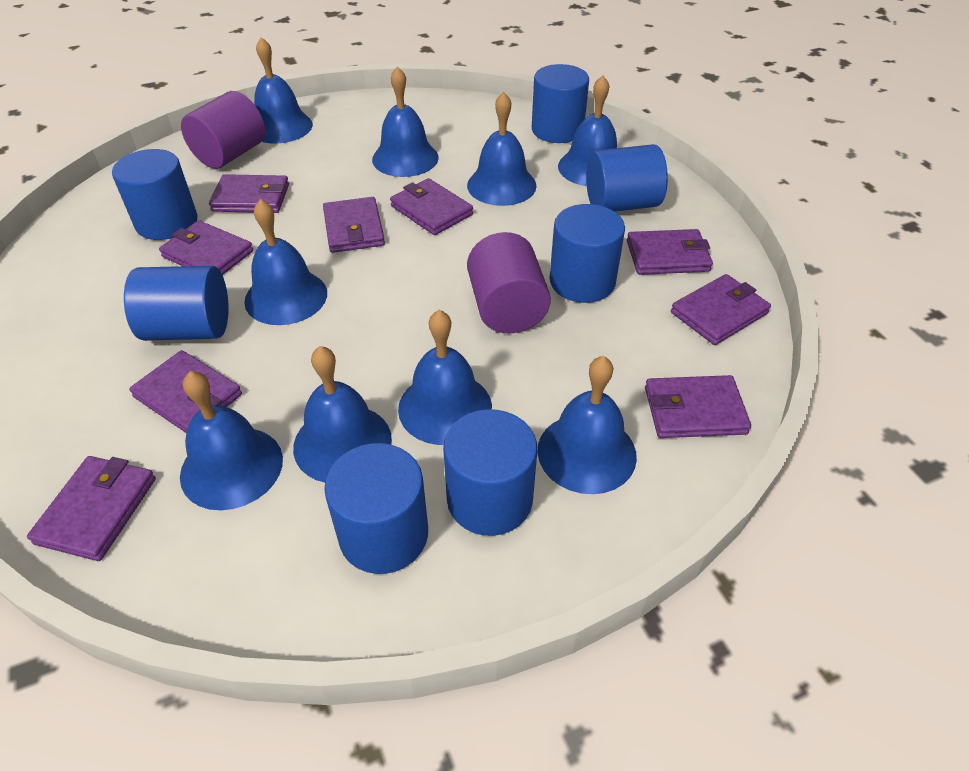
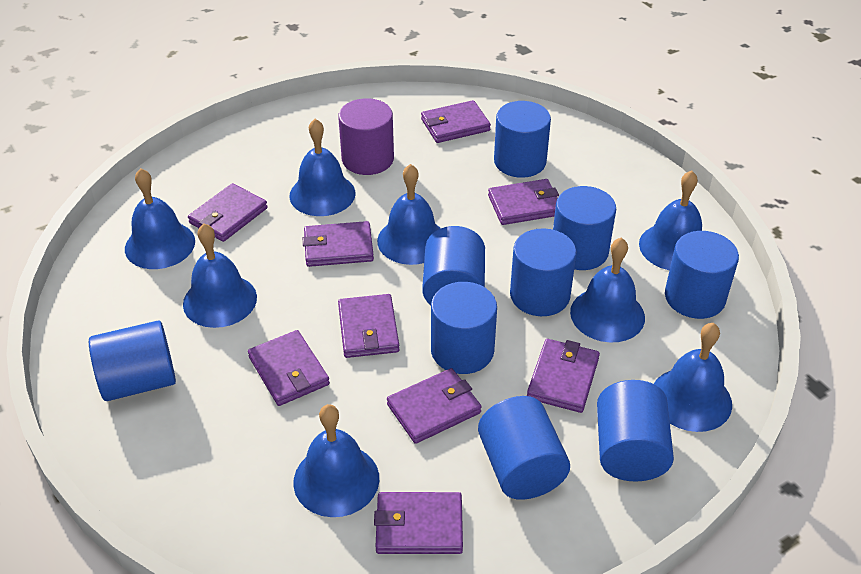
blue bell: 9 -> 8
blue cylinder: 7 -> 9
purple cylinder: 2 -> 1

